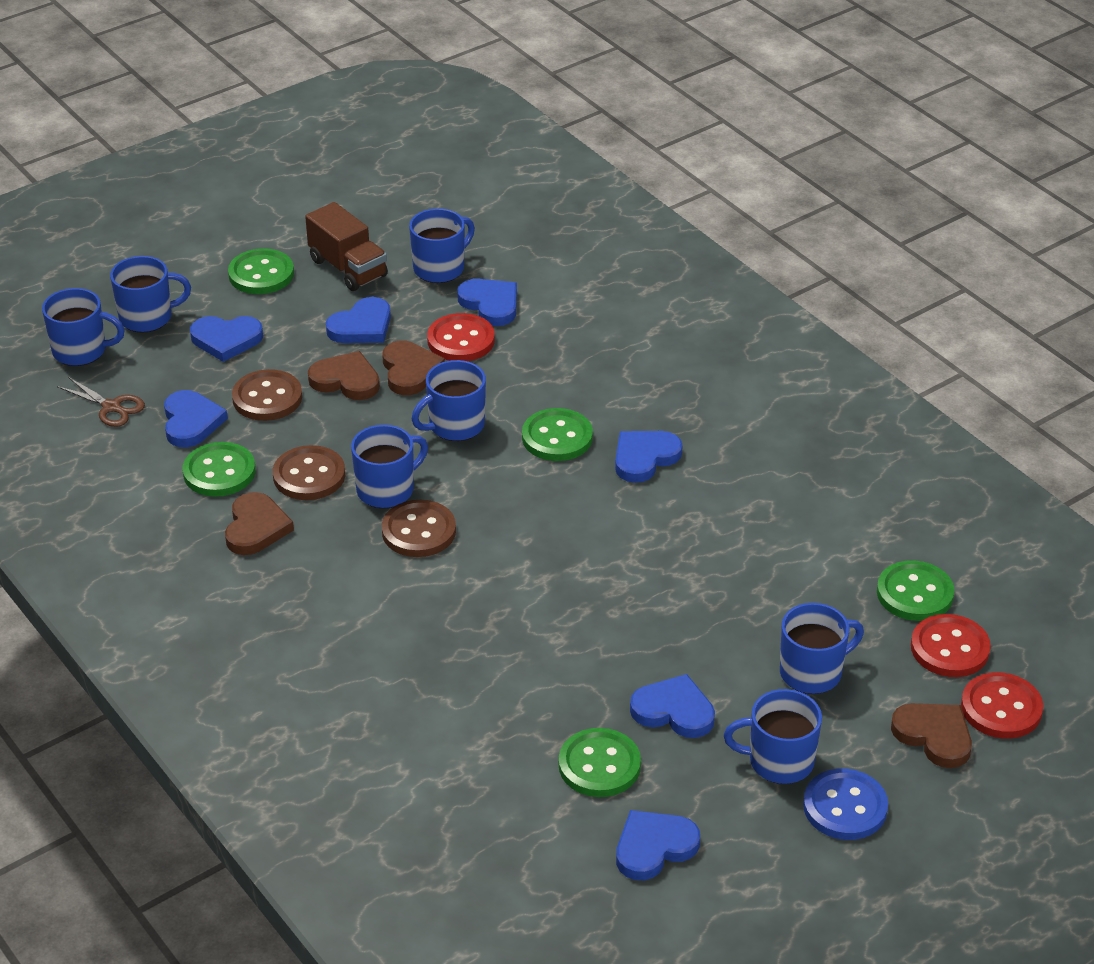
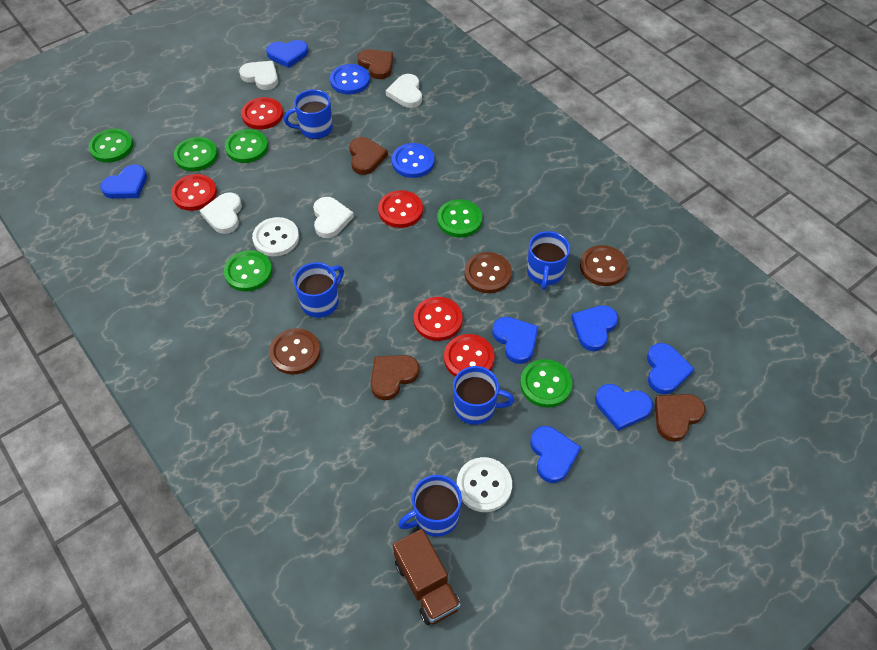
blue button: 1 -> 2
blue mug: 7 -> 5
brown scissors: 1 -> 0
green button: 5 -> 6
red button: 3 -> 5
white button: 0 -> 2
white heart: 0 -> 4

